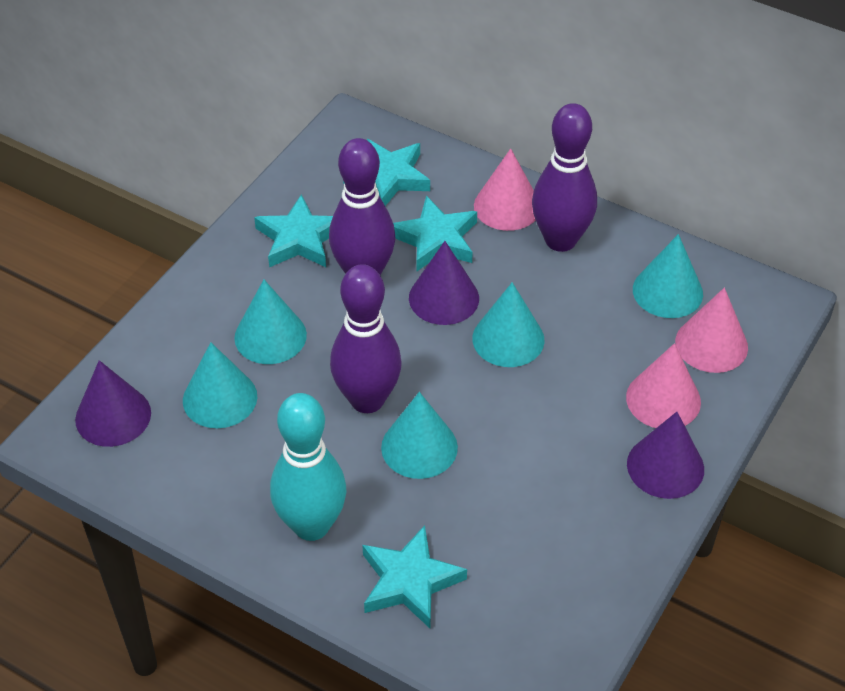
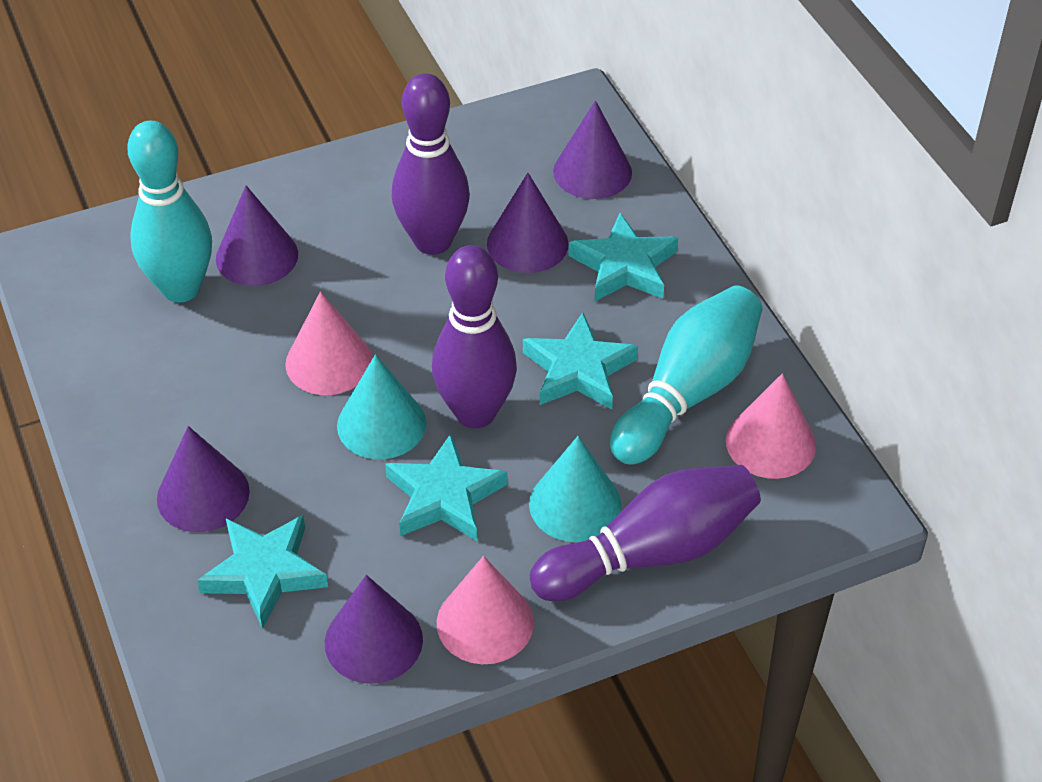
purple cone: 3 -> 5
turquoise bowling pin: 1 -> 2
turquoise cone: 5 -> 2

